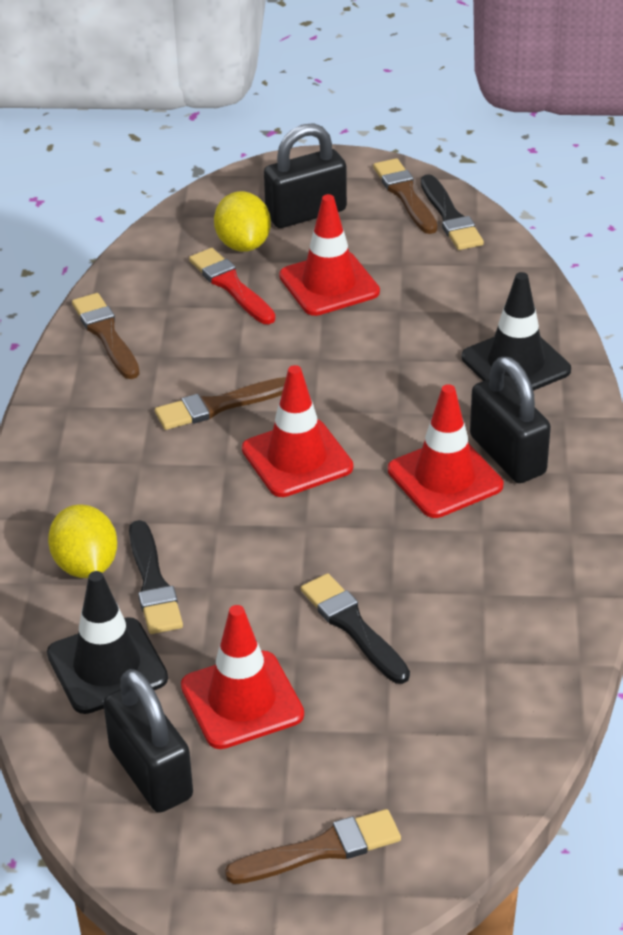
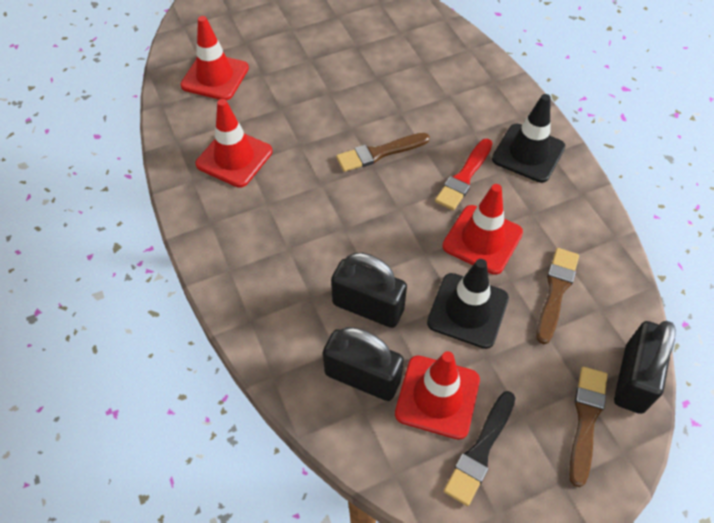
black brush: 3 -> 1
brown brush: 4 -> 3
yellow lemon: 2 -> 0

